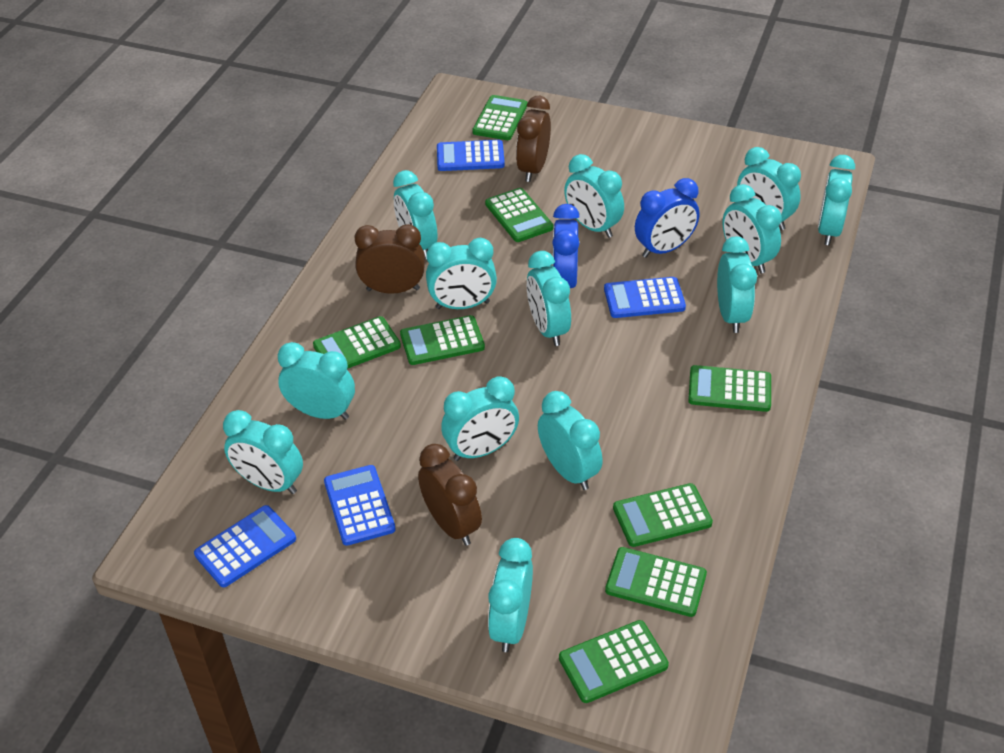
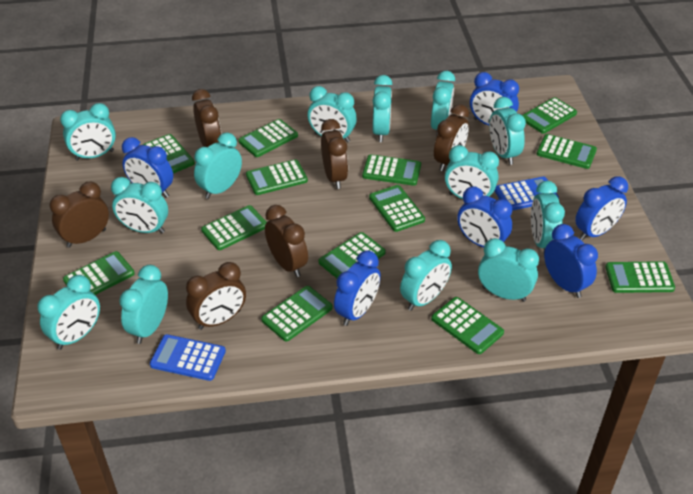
blue calculator: 4 -> 2
blue clock: 2 -> 6
brown clock: 3 -> 6
green calculator: 8 -> 13

